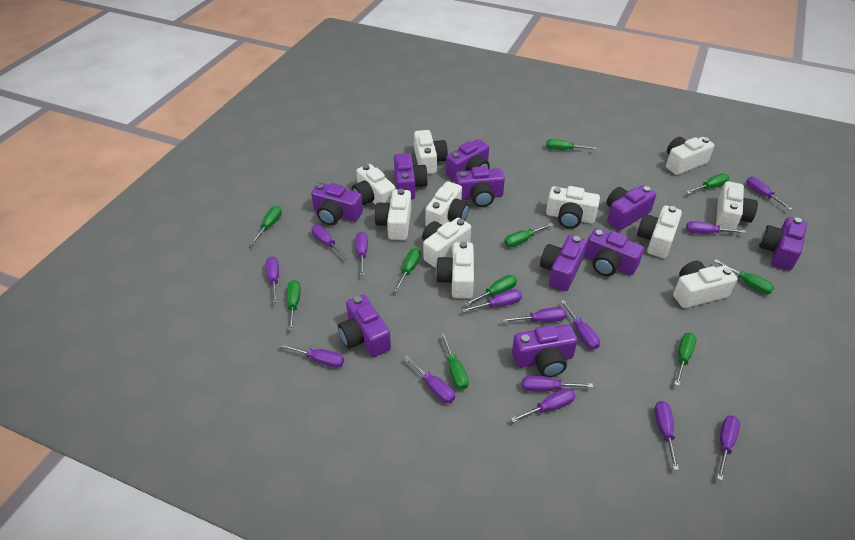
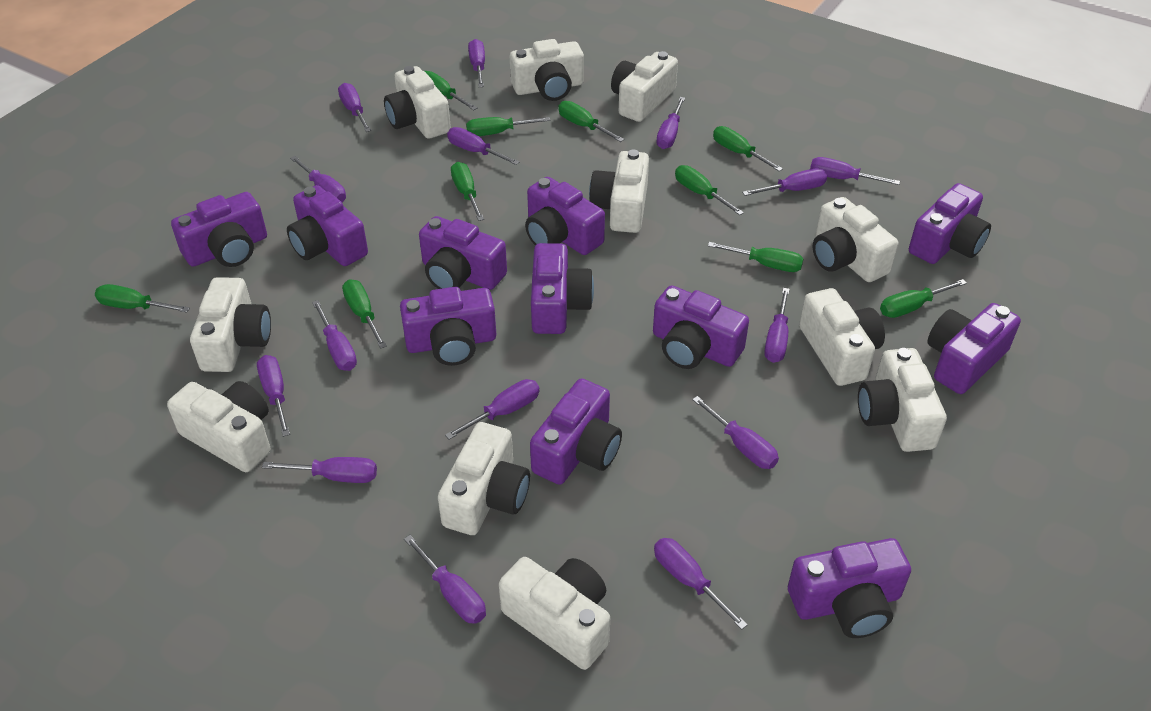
purple camera: 10 -> 11
purple screwdriver: 14 -> 15

